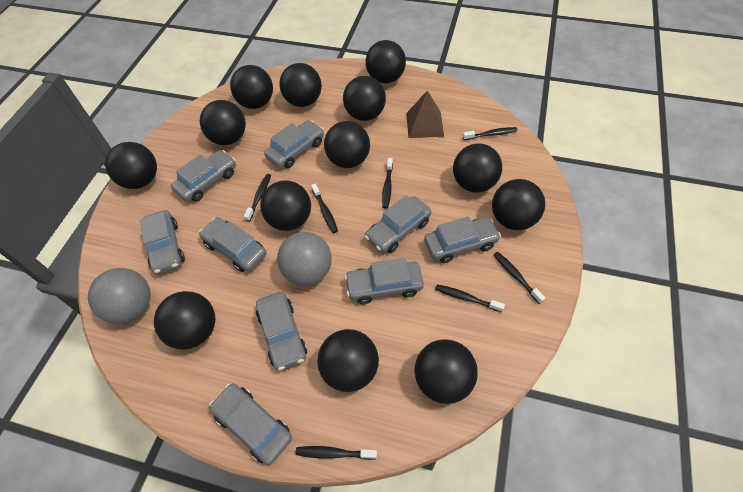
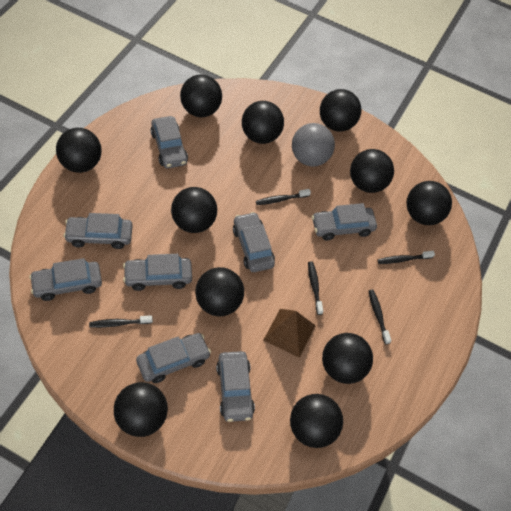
black ball: 13 -> 11
black toothbrush: 7 -> 5
grey ball: 2 -> 1
grey car: 9 -> 8

